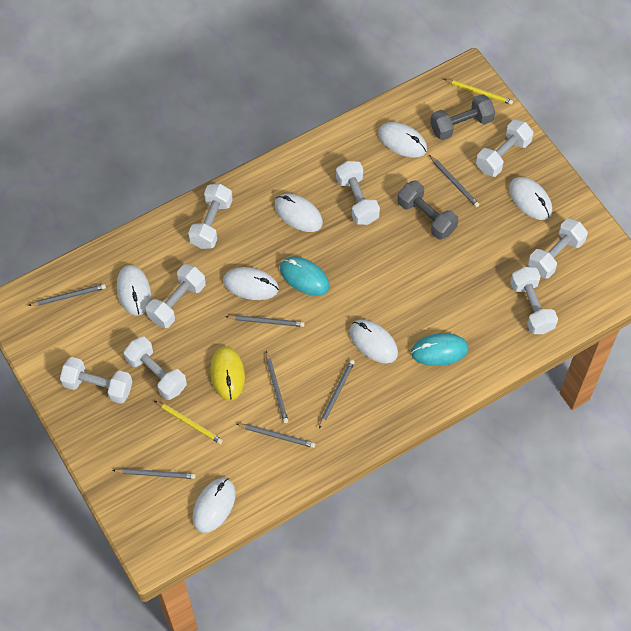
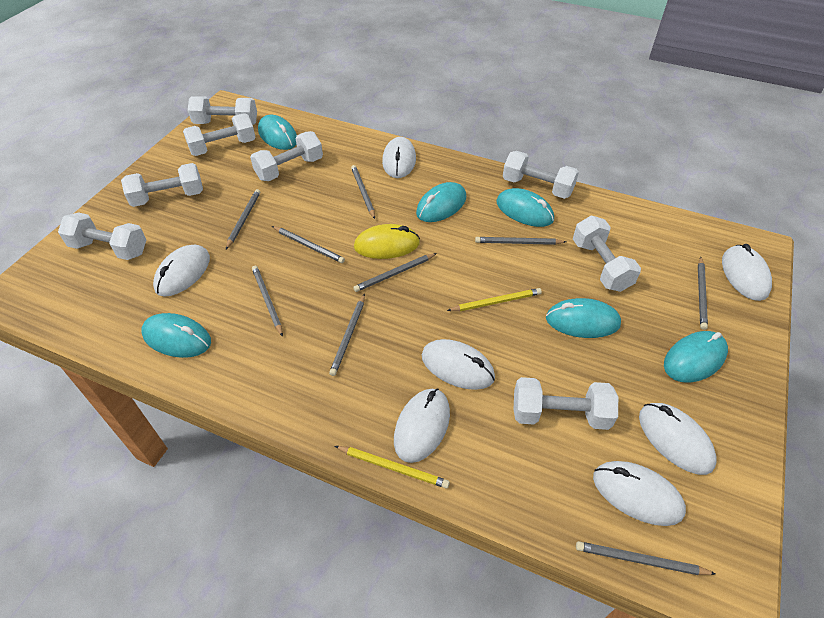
grey dumbbell: 2 -> 0
grey pencil: 7 -> 9
turquoise mouse: 2 -> 6

